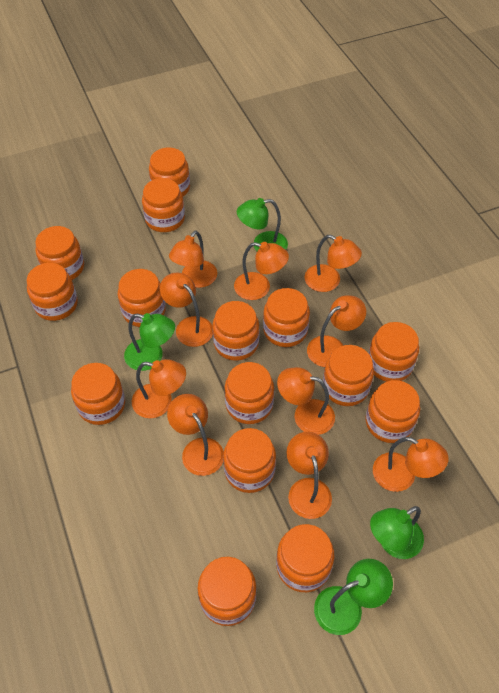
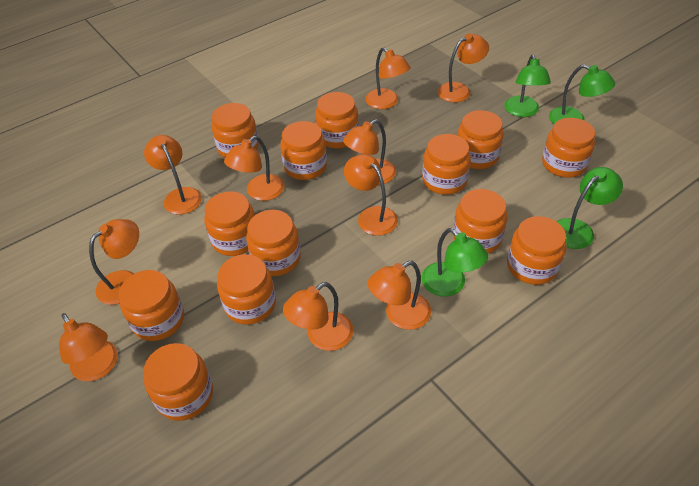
orange jar: 15 -> 13

